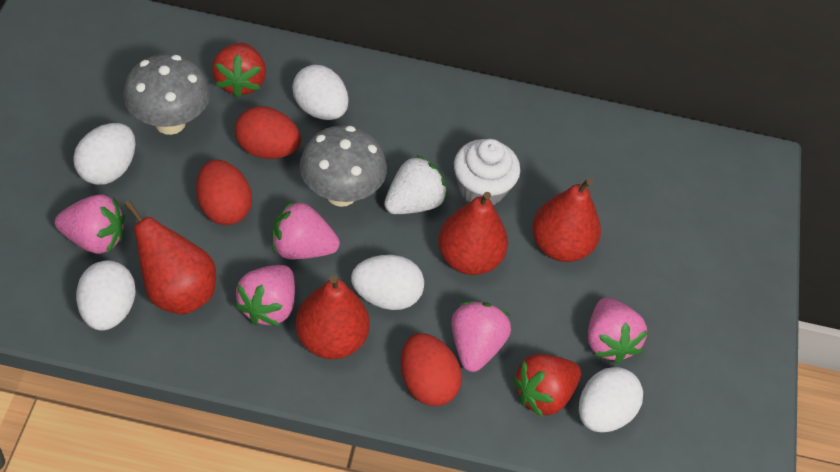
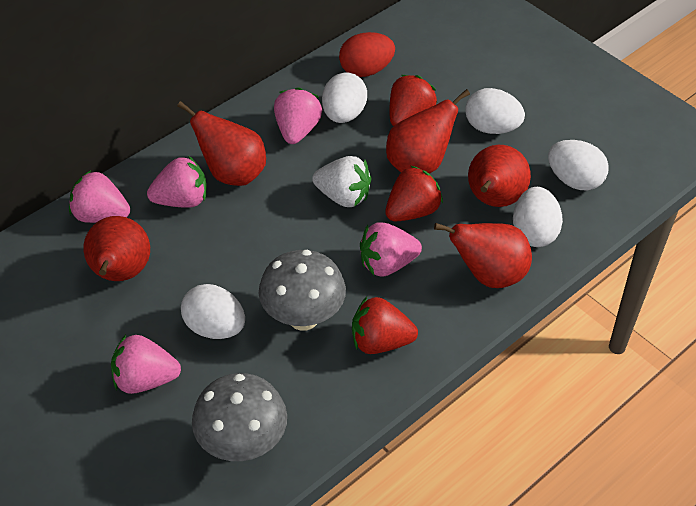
red egg: 3 -> 1
red pear: 4 -> 5
red strawberry: 2 -> 3
white cupcake: 1 -> 0

